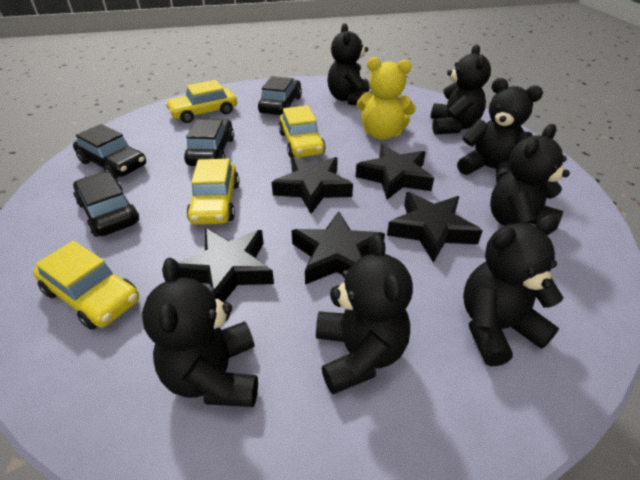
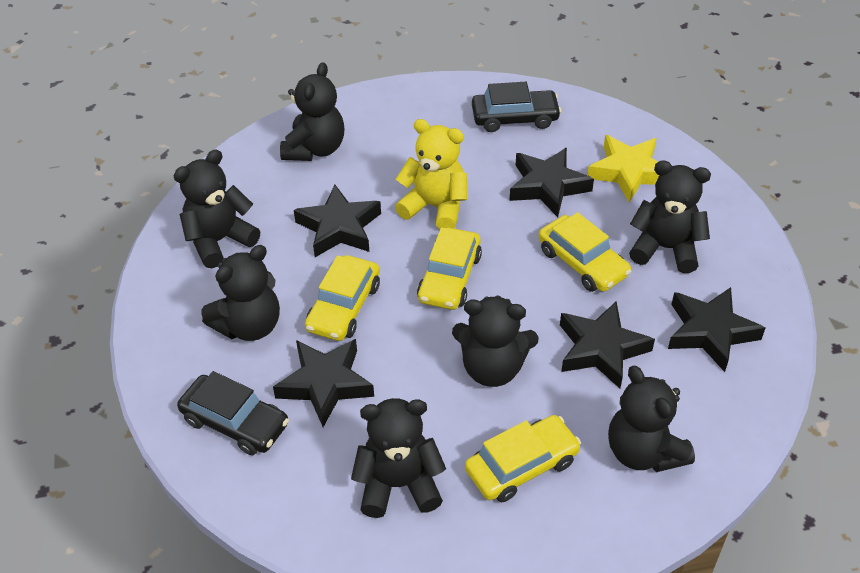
black car: 4 -> 2
yellow star: 0 -> 1

